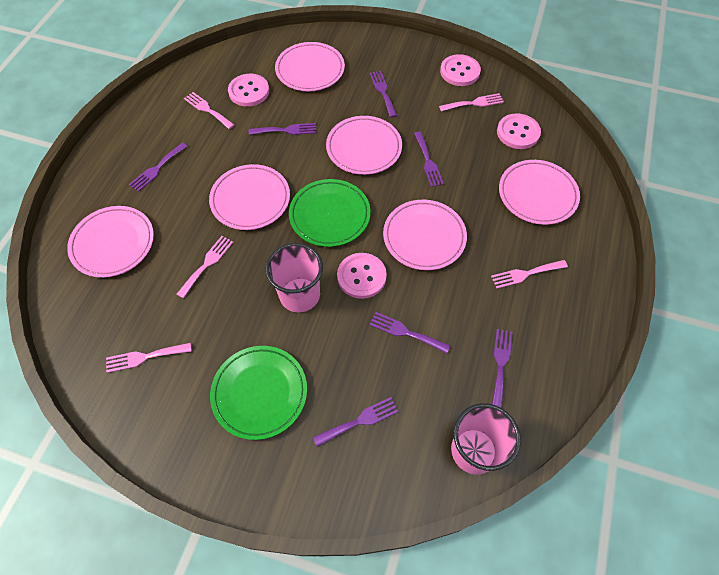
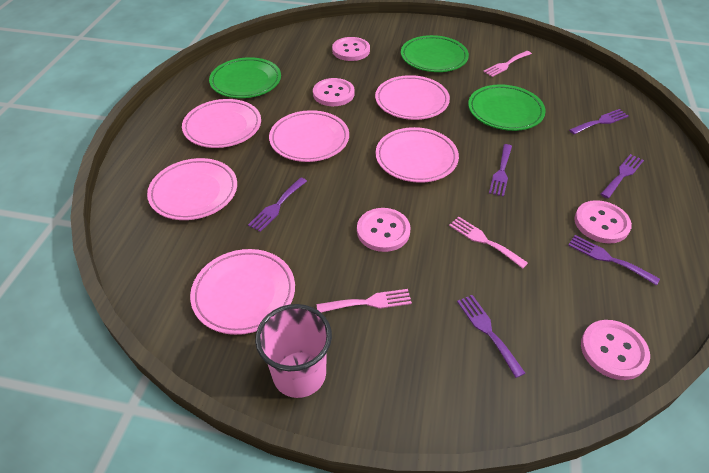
green plate: 2 -> 3
pink button: 4 -> 5
pink cup: 2 -> 1
pink fork: 5 -> 3
purple fork: 7 -> 6

